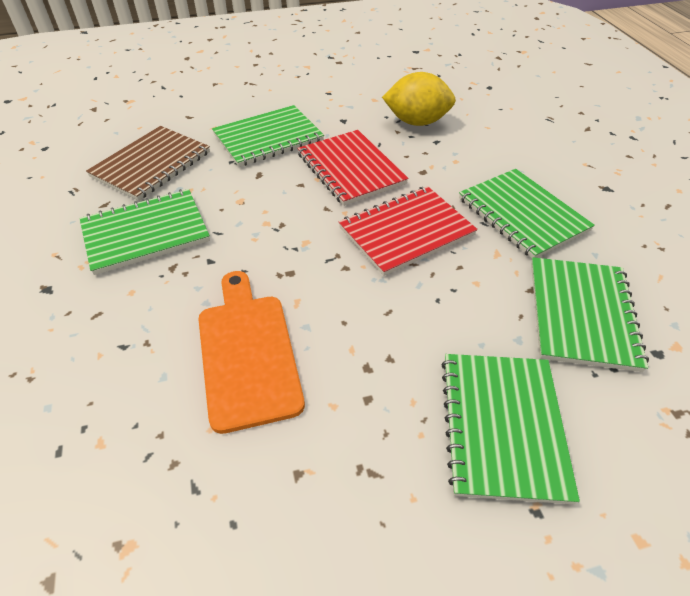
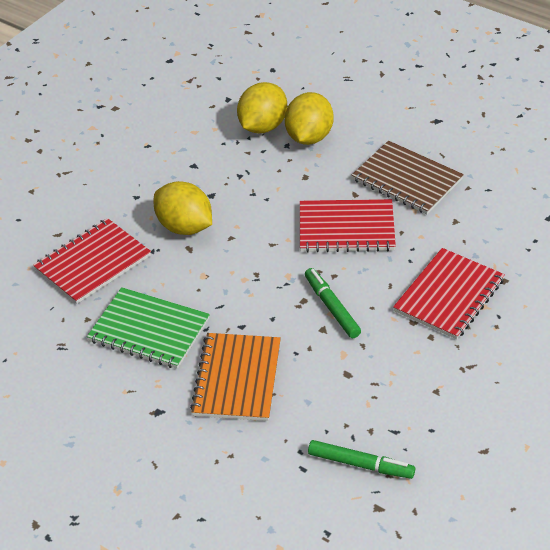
green marker: 0 -> 2
green notebook: 5 -> 1
orange cutting board: 1 -> 0
orange notebook: 0 -> 1
red notebook: 2 -> 3
yellow lemon: 1 -> 3

